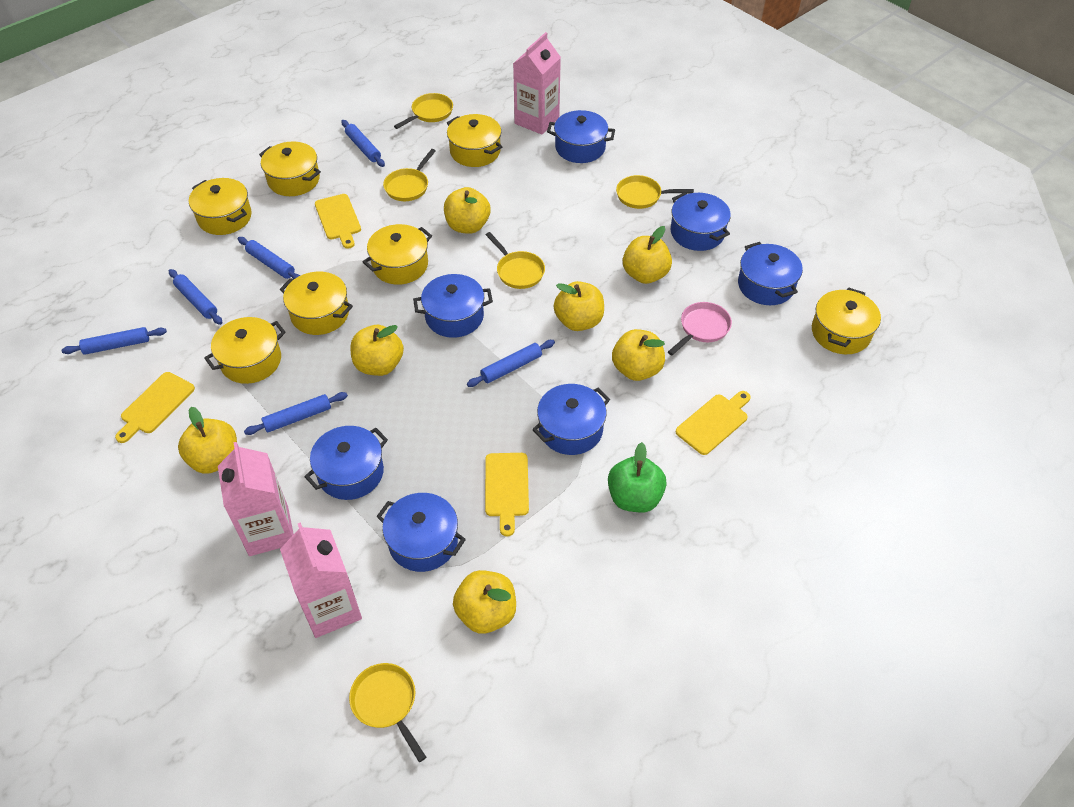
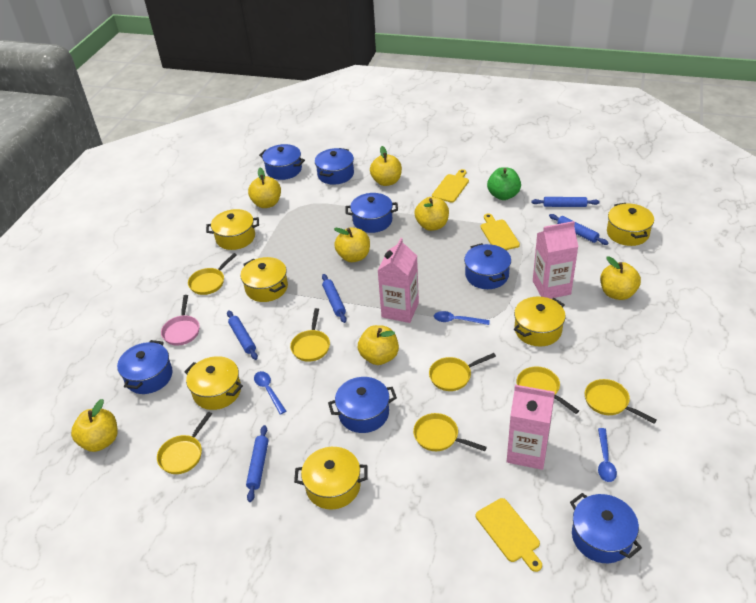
blue rolling pin: 6 -> 5
blue spoon: 0 -> 3
yellow cutting board: 4 -> 3
yellow pan: 5 -> 7
yellow pot: 7 -> 6

